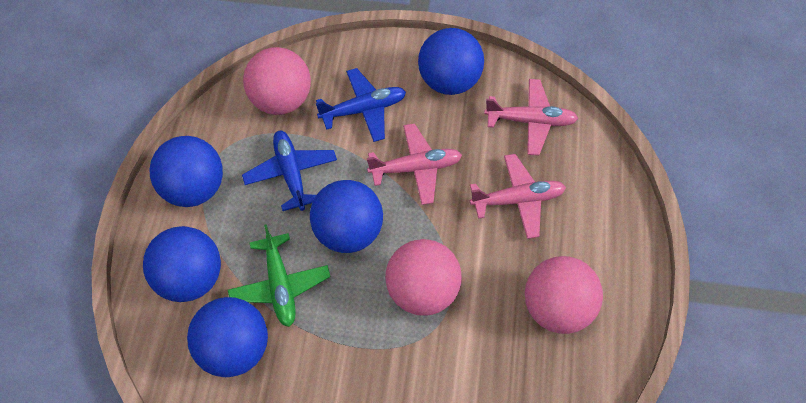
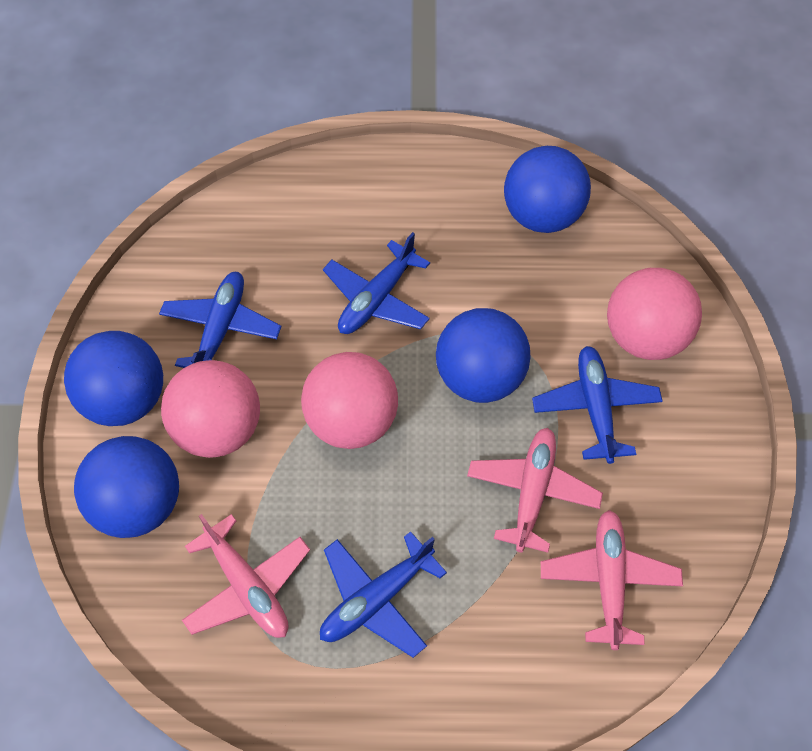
blue ball: 5 -> 4
blue plane: 2 -> 4
green plane: 1 -> 0

